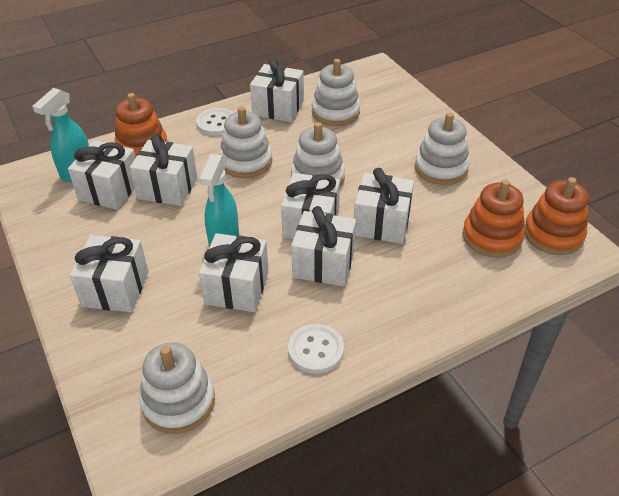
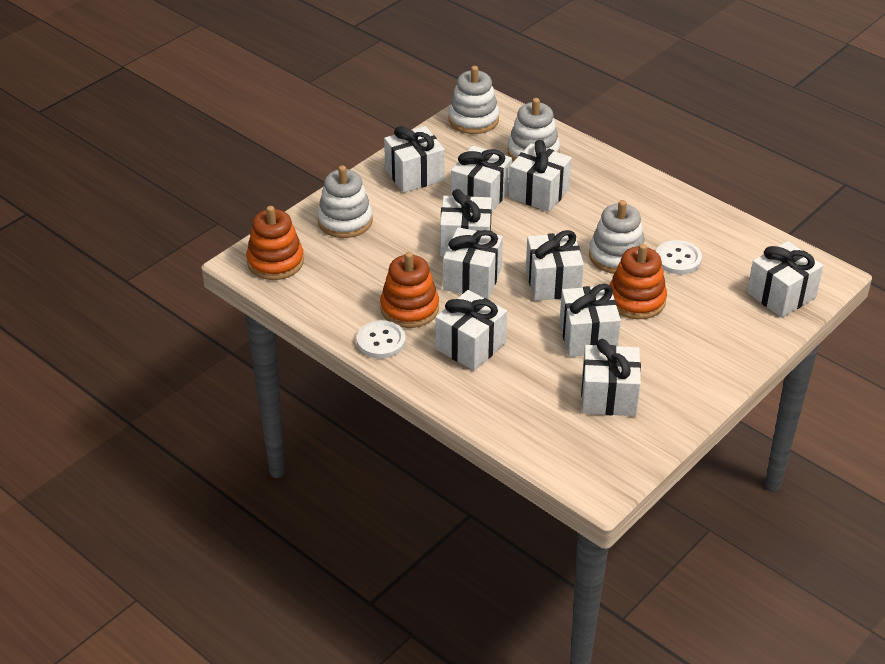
turquoise spray bottle: 2 -> 0
white gift: 8 -> 10
white stacking toy: 5 -> 4

